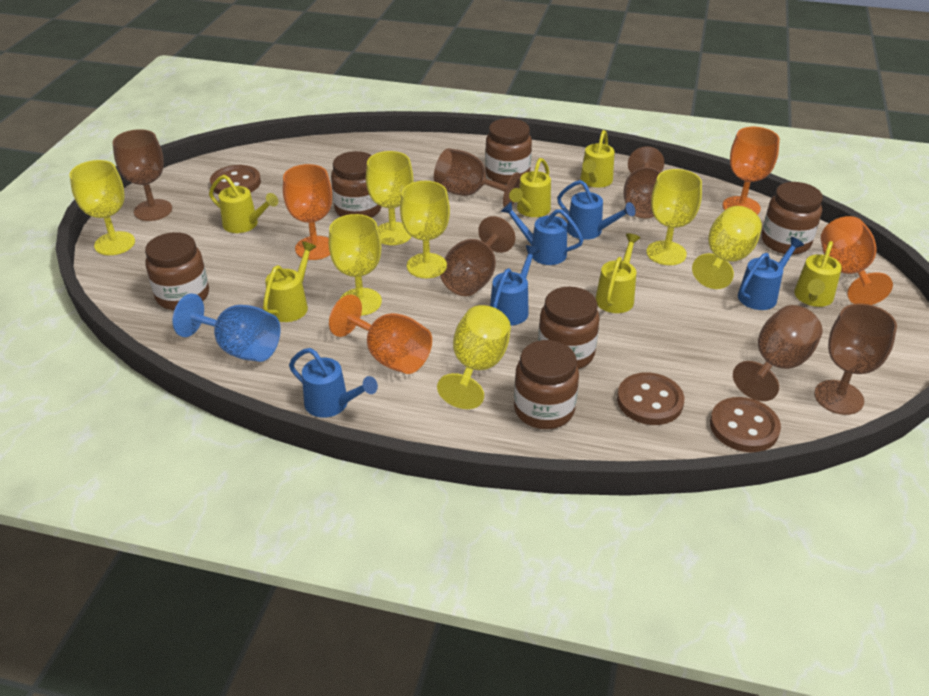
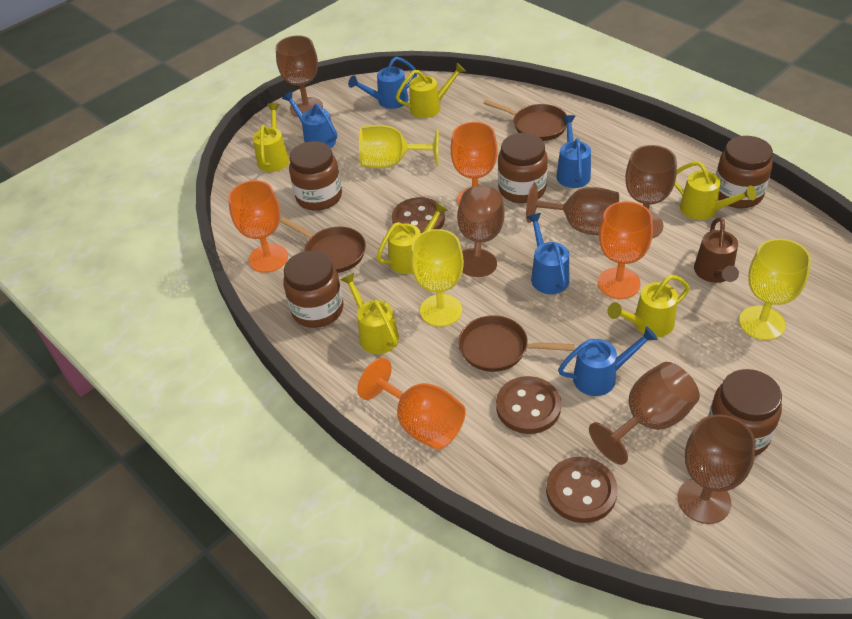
blue goblet: 1 -> 0
brown jar: 6 -> 5
brown pan: 0 -> 3
brown watering can: 0 -> 1
yellow goblet: 7 -> 3

